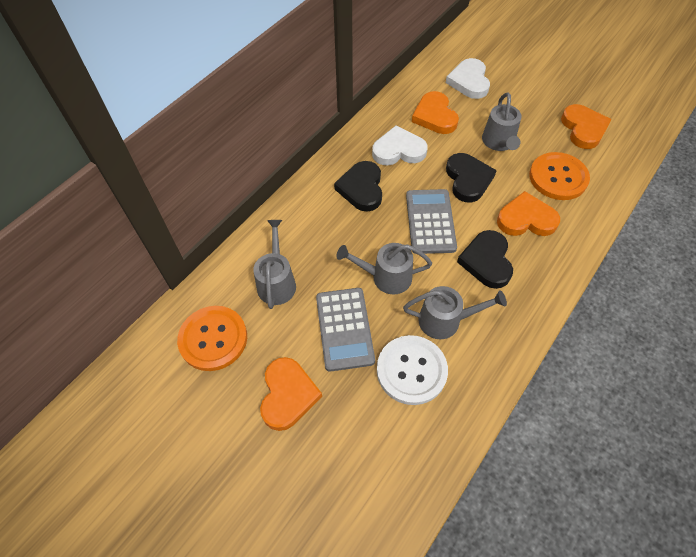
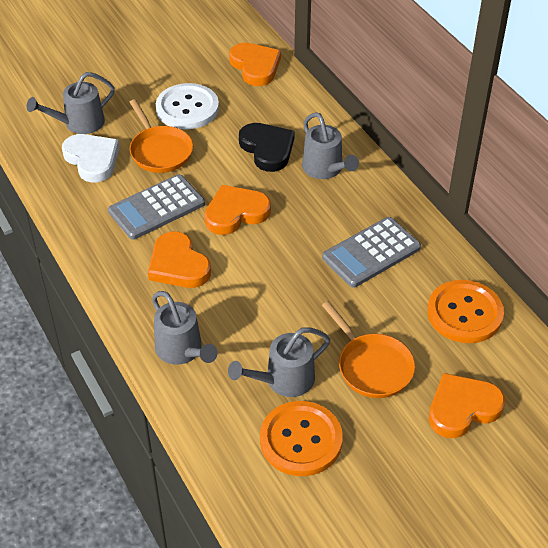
black heart: 3 -> 1
orange pan: 0 -> 2
white heart: 2 -> 1

